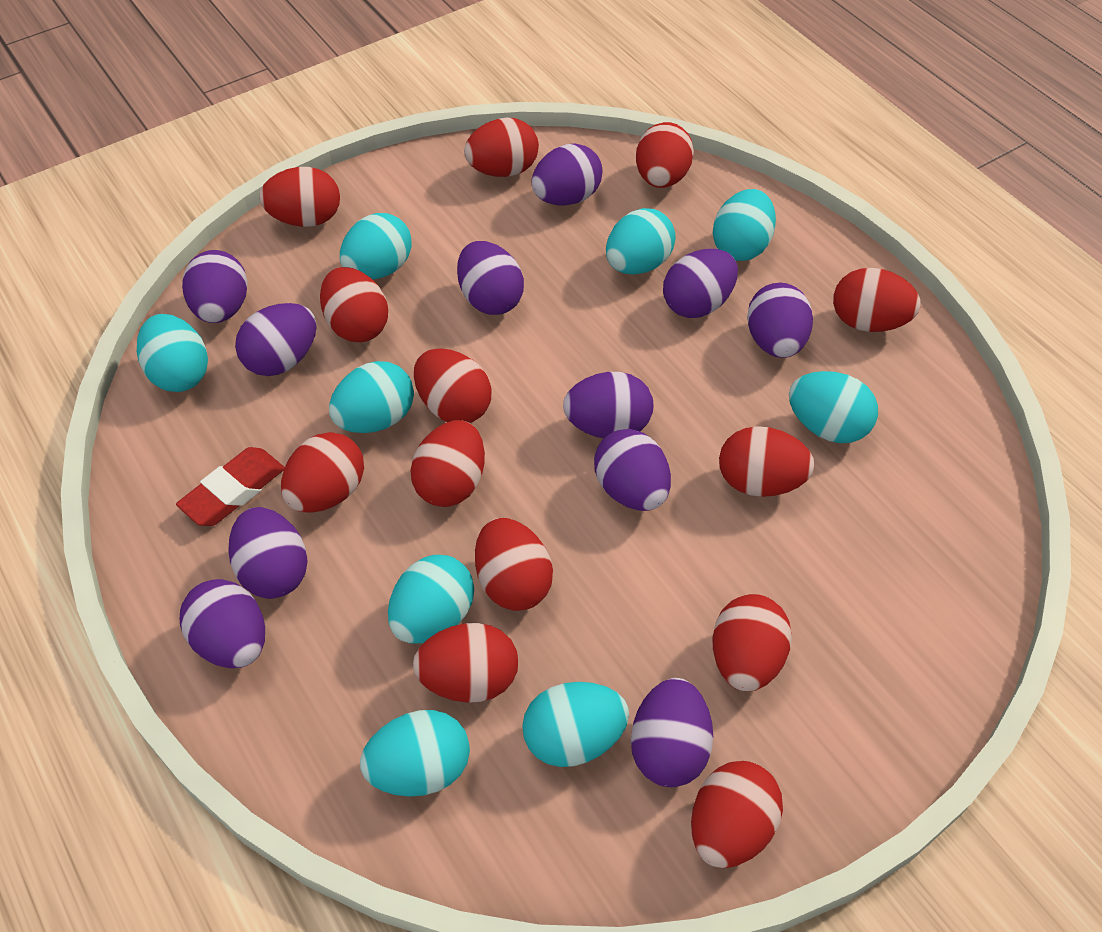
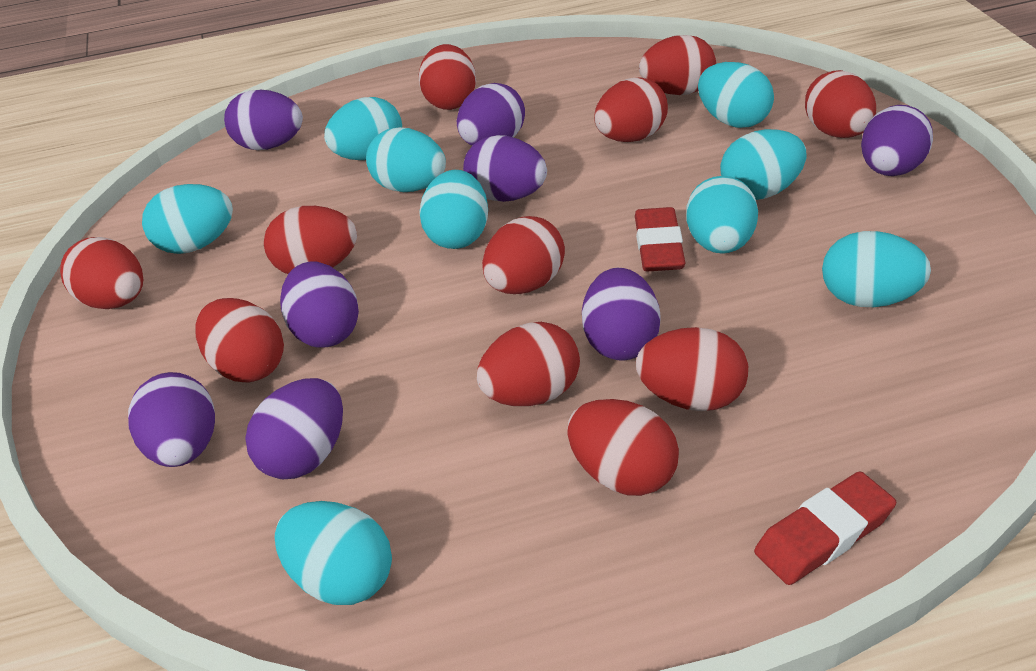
purple egg: 11 -> 8
red egg: 13 -> 11
red eraser: 1 -> 2

